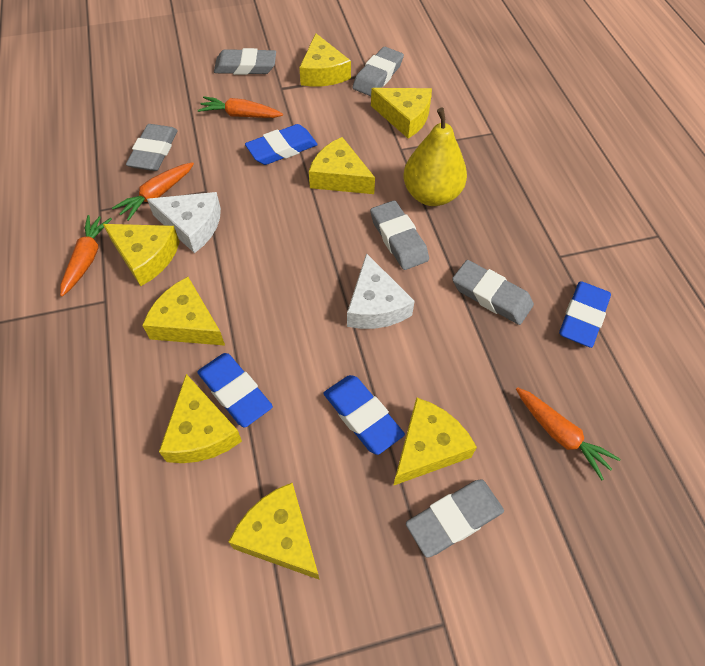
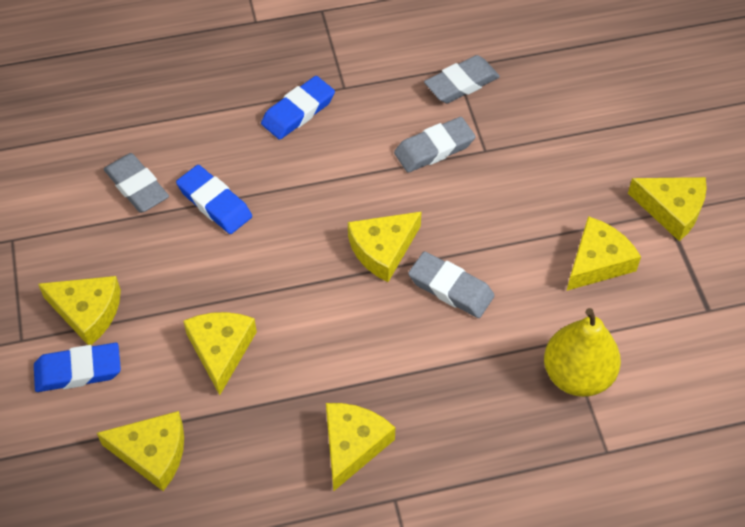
blue eraser: 4 -> 3
grey eraser: 6 -> 4
orange carrot: 4 -> 0
white cheese: 2 -> 0
yellow cheese: 8 -> 7

